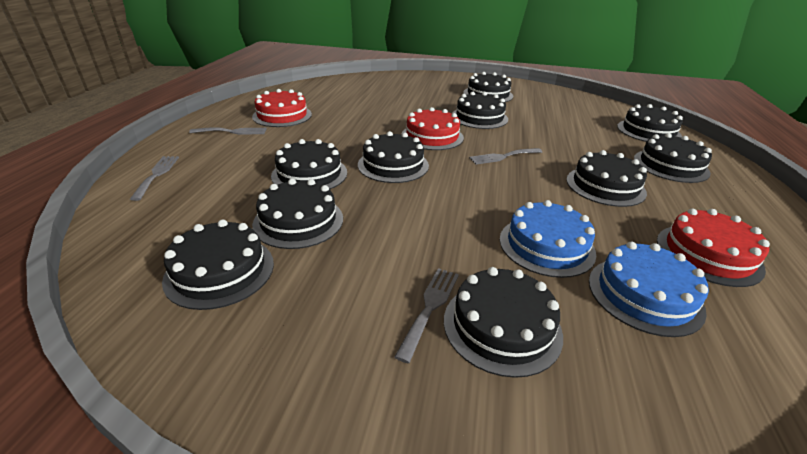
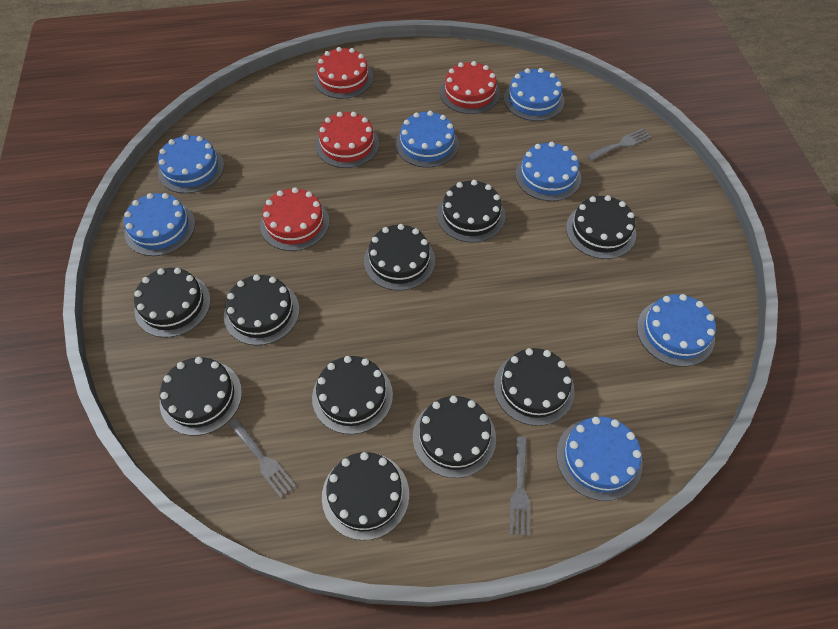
blue cake: 2 -> 7
grey fork: 4 -> 3
red cake: 3 -> 4

